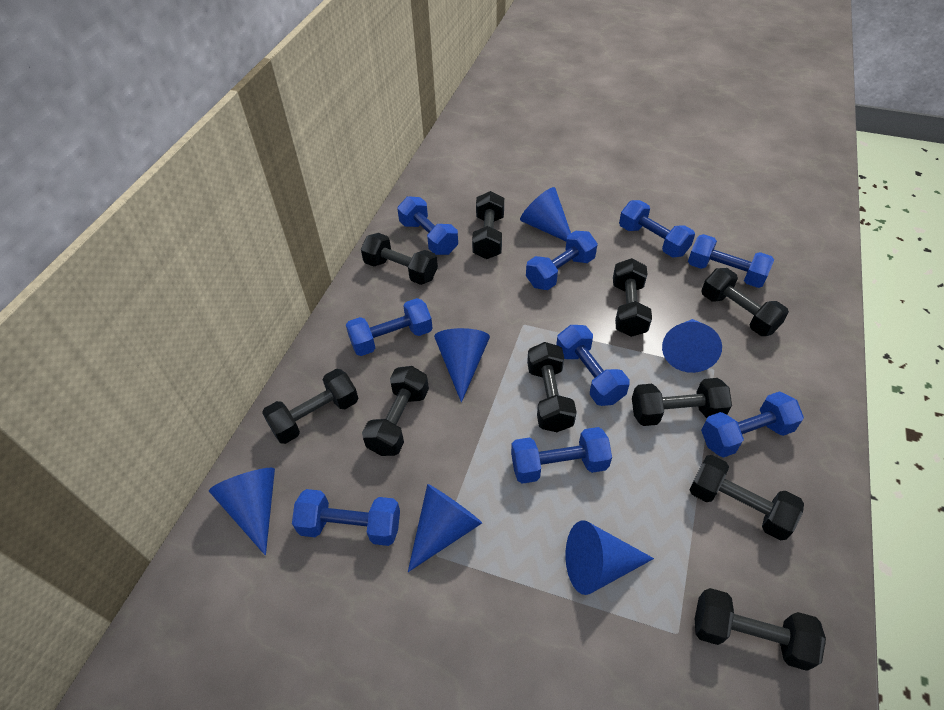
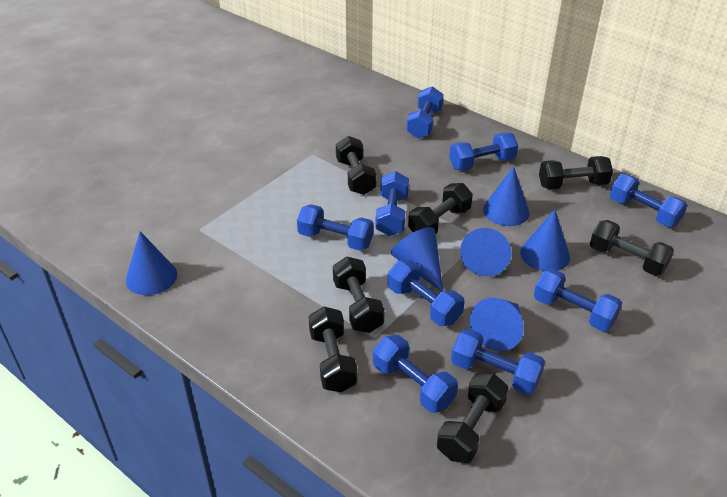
black dumbbell: 10 -> 7

